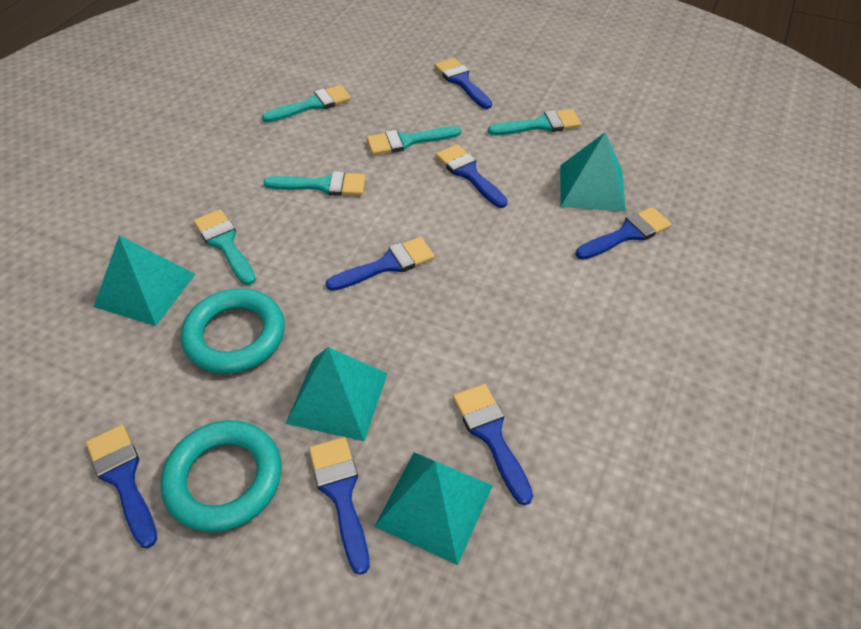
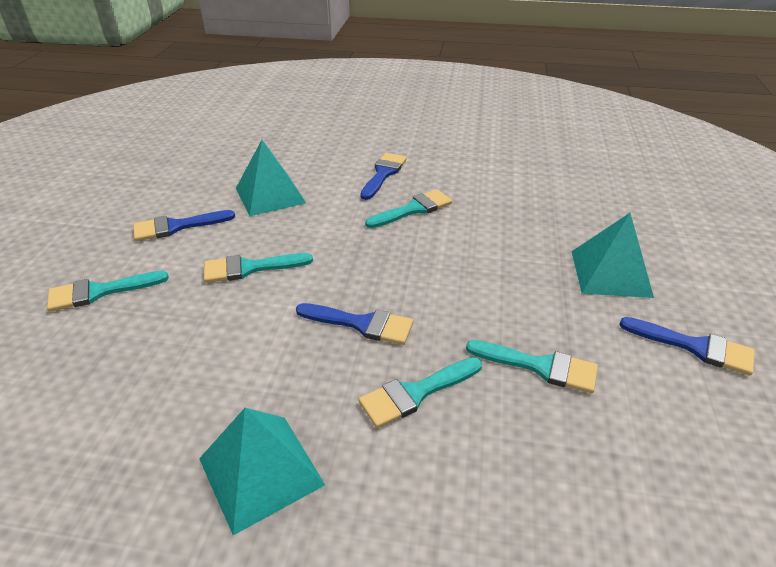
blue brush: 7 -> 4
turquoise pyramid: 4 -> 3
turquoise ring: 2 -> 0

